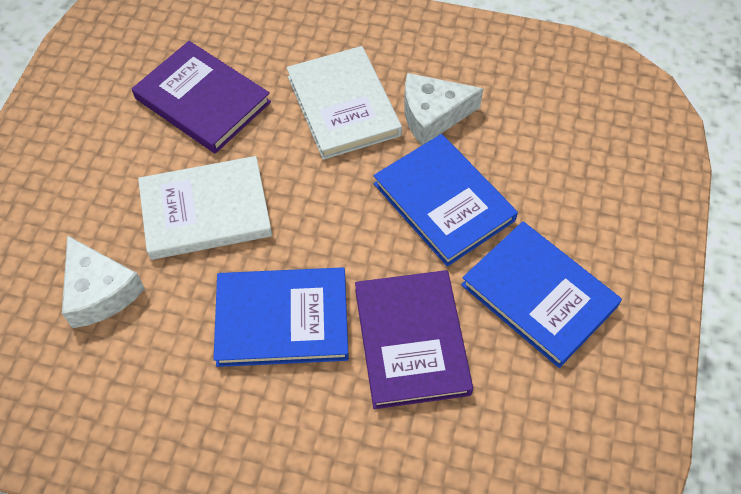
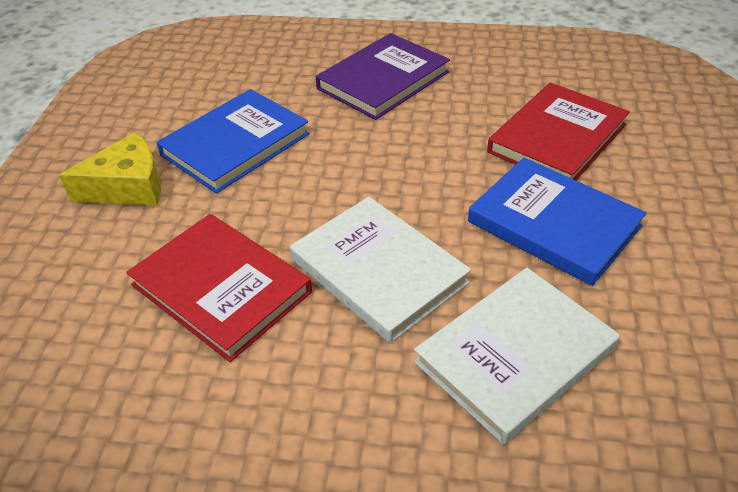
blue book: 3 -> 2
purple book: 2 -> 1
red book: 0 -> 2
white cheese: 2 -> 0
yellow cheese: 0 -> 1

